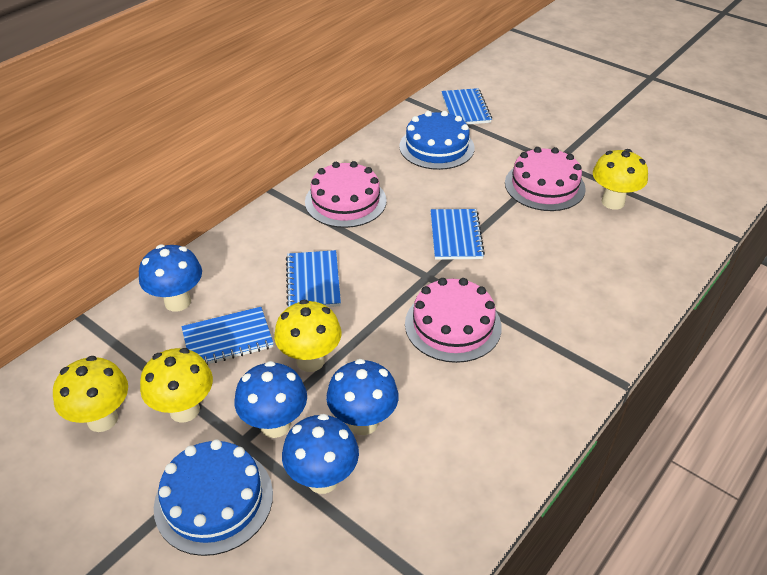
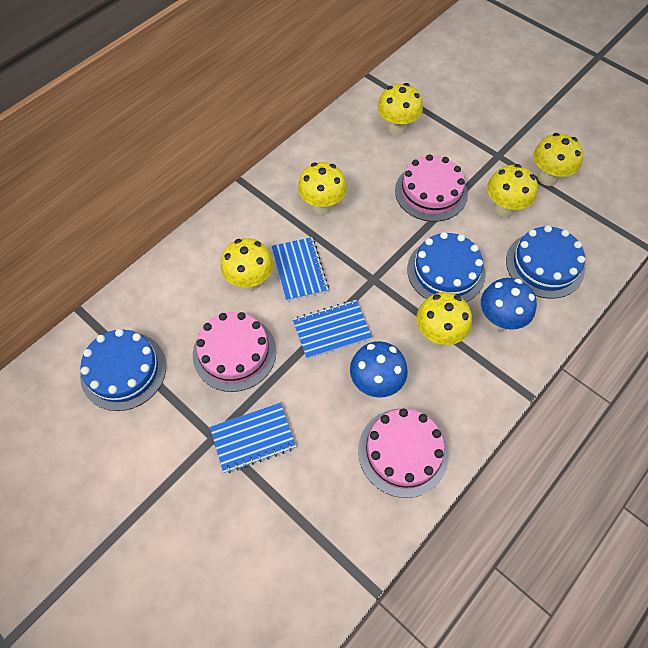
blue cake: 2 -> 3
blue mushroom: 4 -> 2
blue notebook: 4 -> 3
yellow mushroom: 4 -> 6

